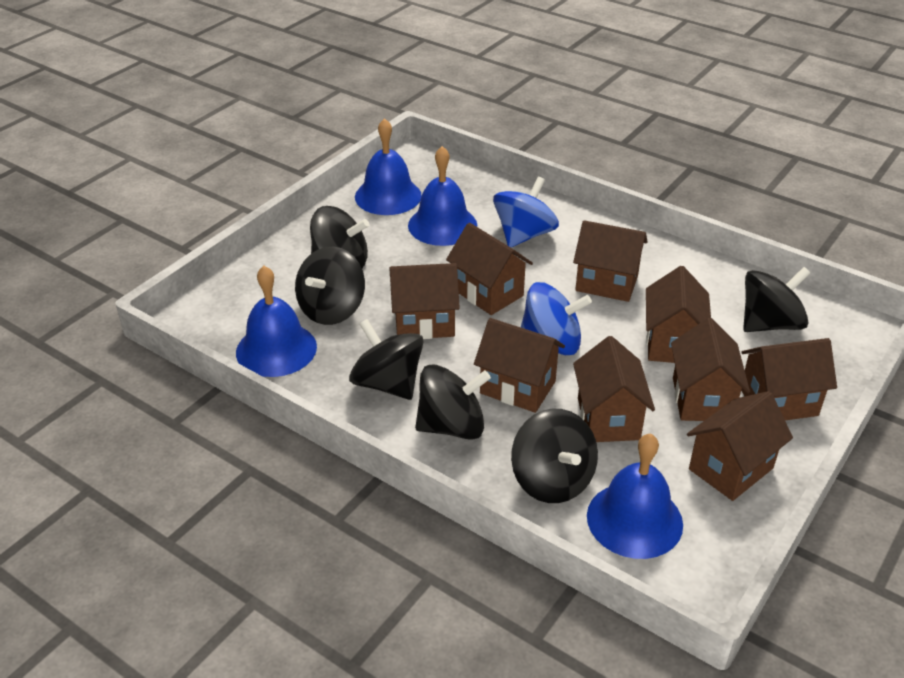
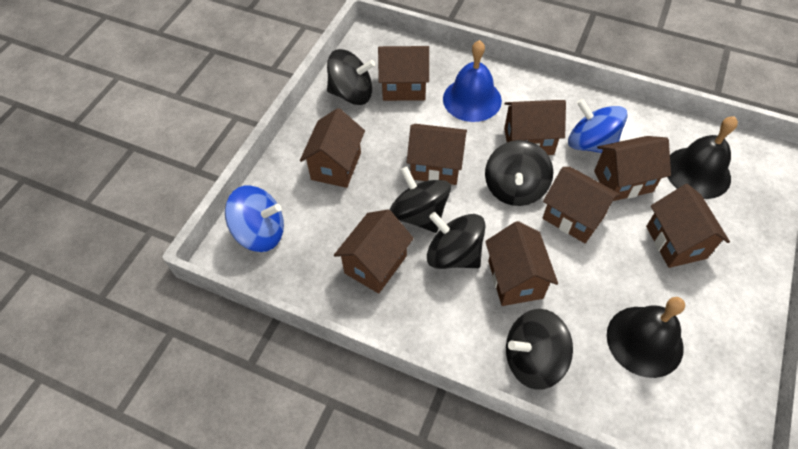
black bell: 0 -> 2
black spinning top: 6 -> 5
blue bell: 4 -> 1

